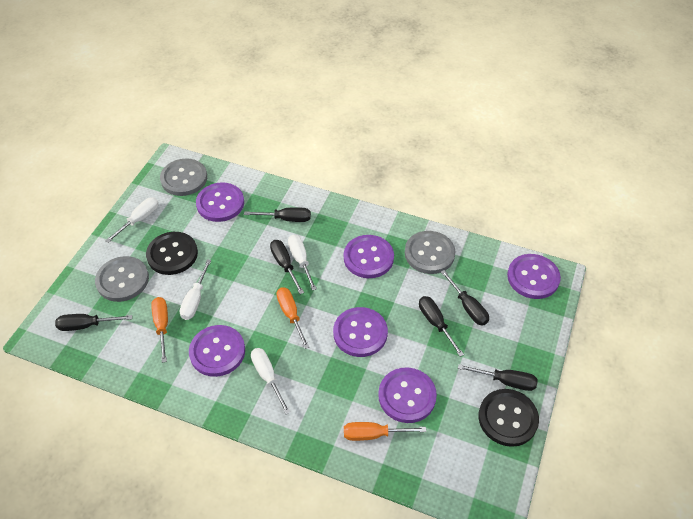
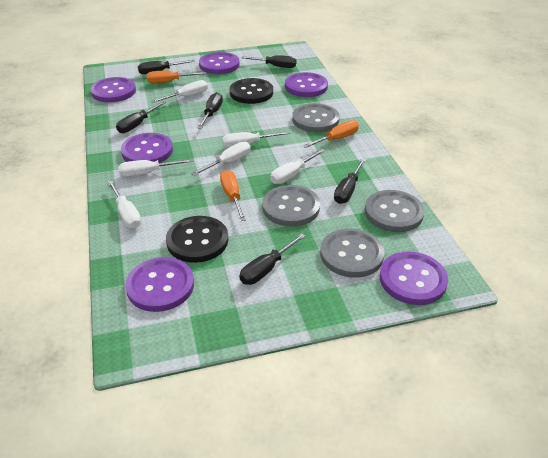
grey button: 3 -> 4
white screwdriver: 4 -> 6

